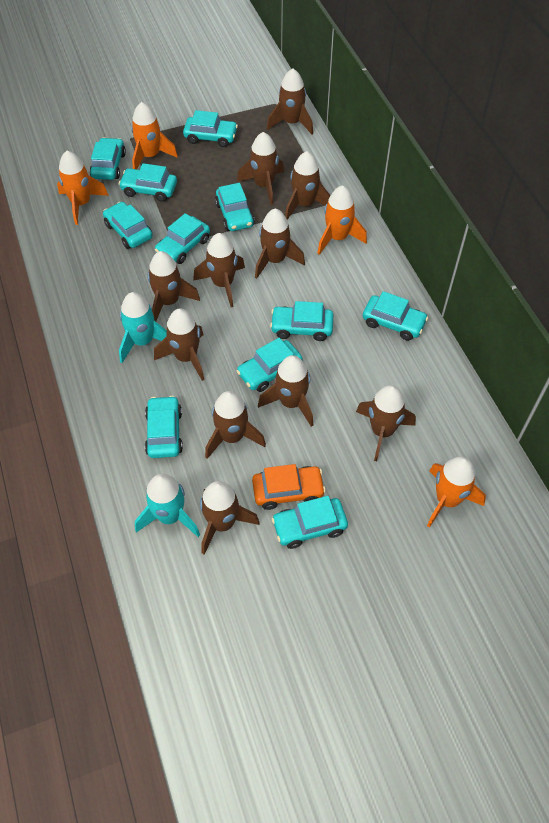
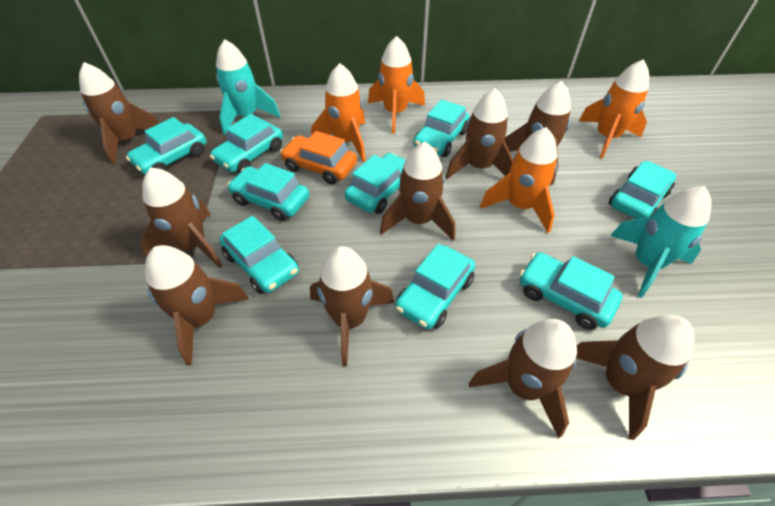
brown rocket: 11 -> 9
turquoise car: 11 -> 9

